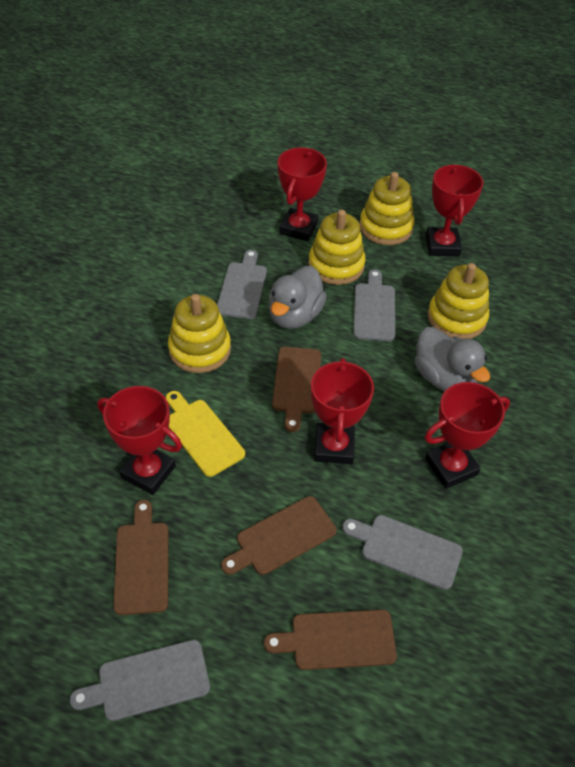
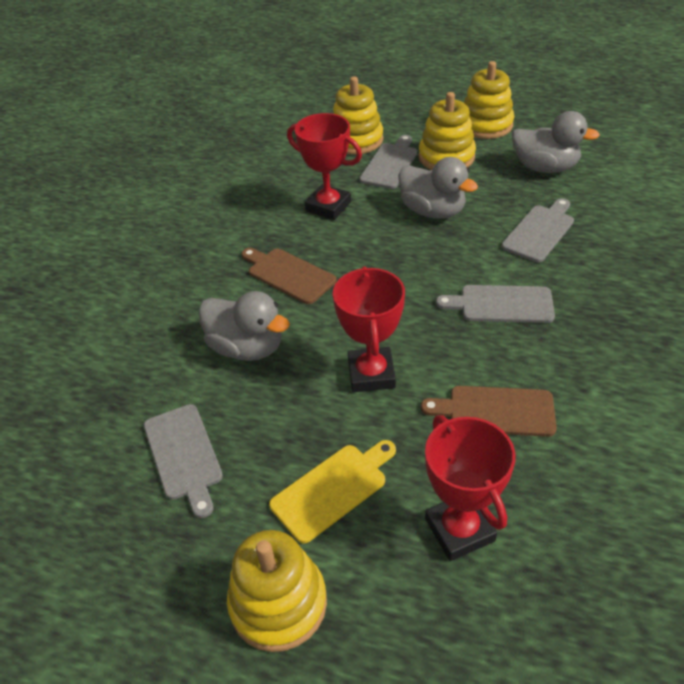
brown cutting board: 4 -> 2
grey duck: 2 -> 3
red trophy: 5 -> 3

